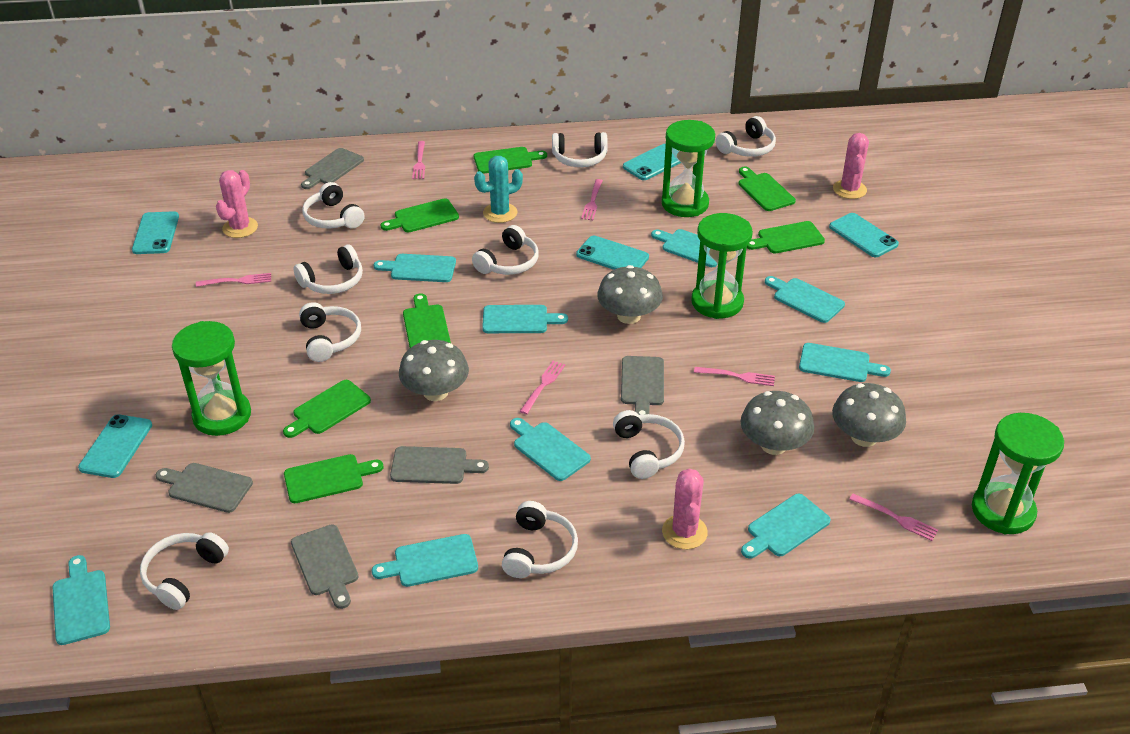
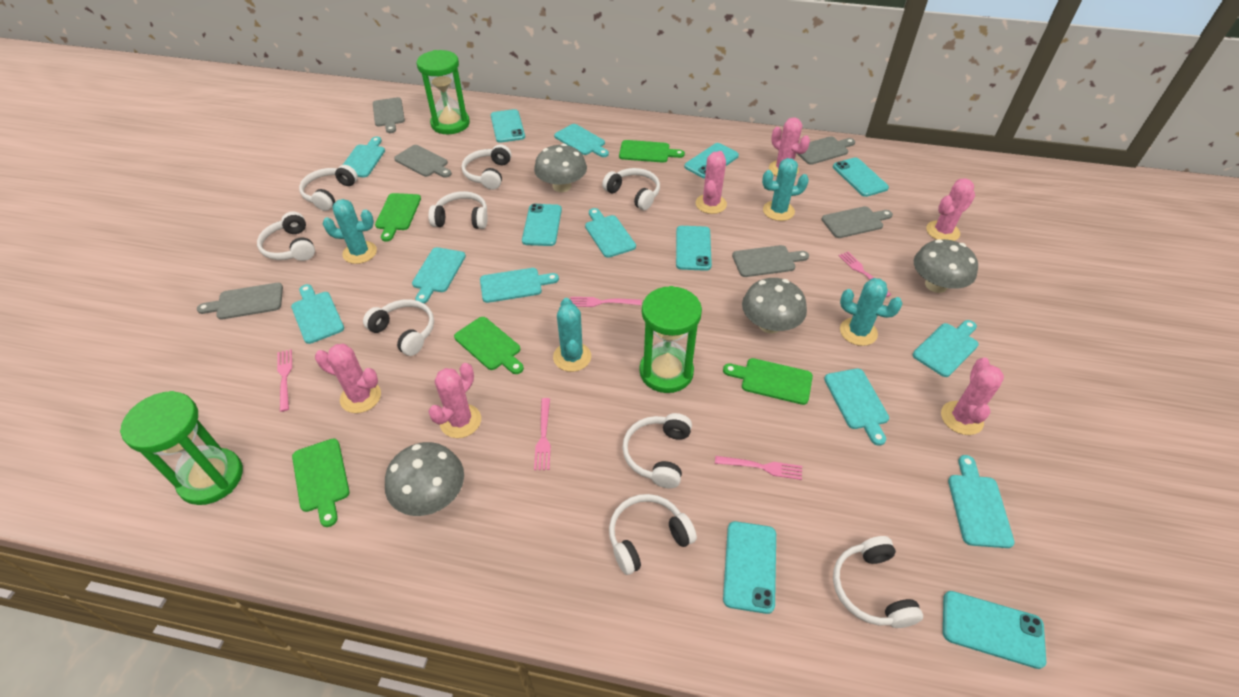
green cutting board: 7 -> 5
green hourglass: 4 -> 3
grey cutting board: 5 -> 6
pink cactus: 3 -> 6
pink fork: 6 -> 5
turquoise cactus: 1 -> 4
turquoise phone: 5 -> 7

